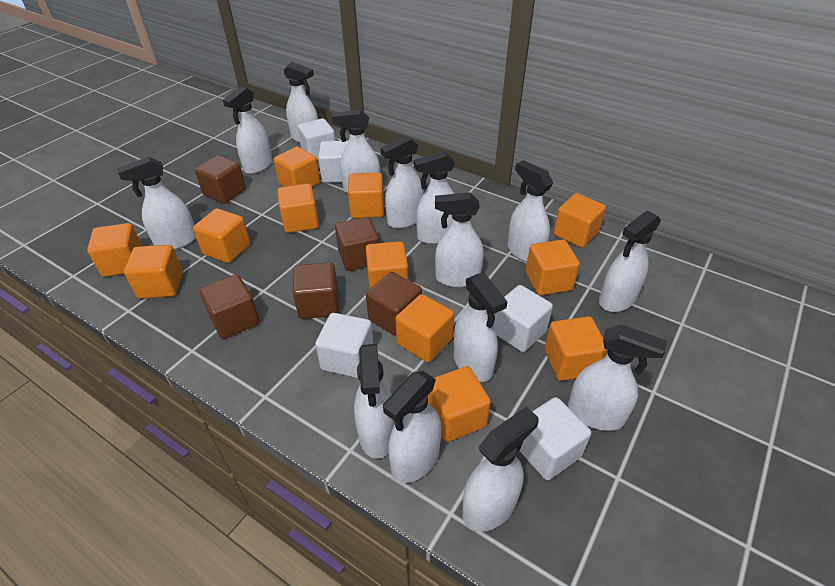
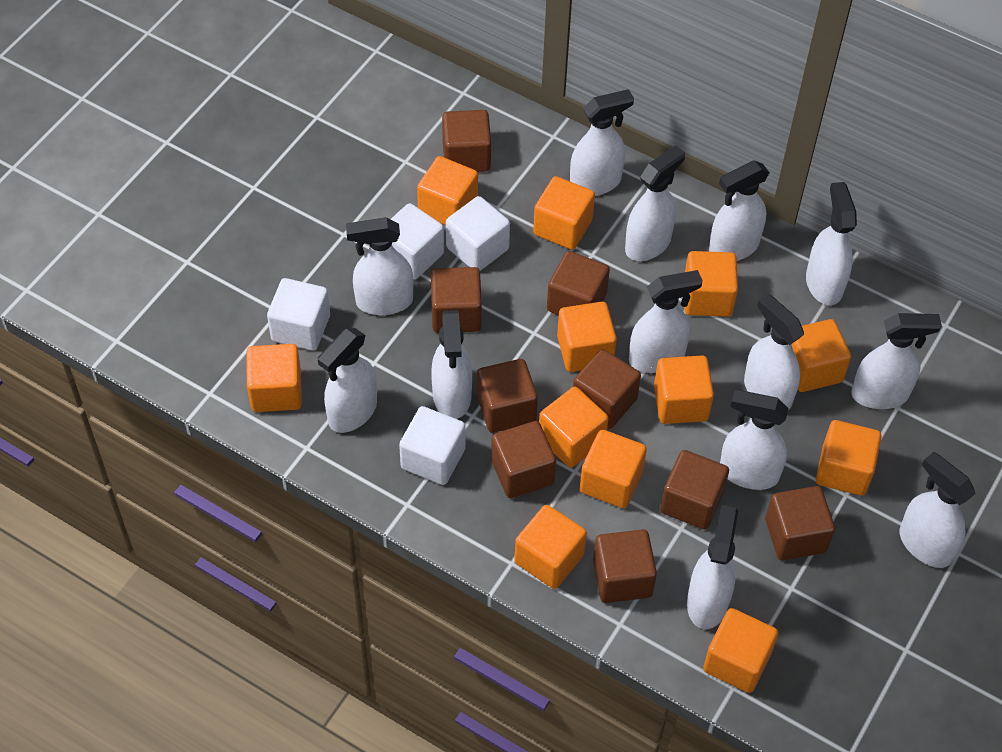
brown cube: 5 -> 9
white cube: 5 -> 4
white spray bottle: 14 -> 13

